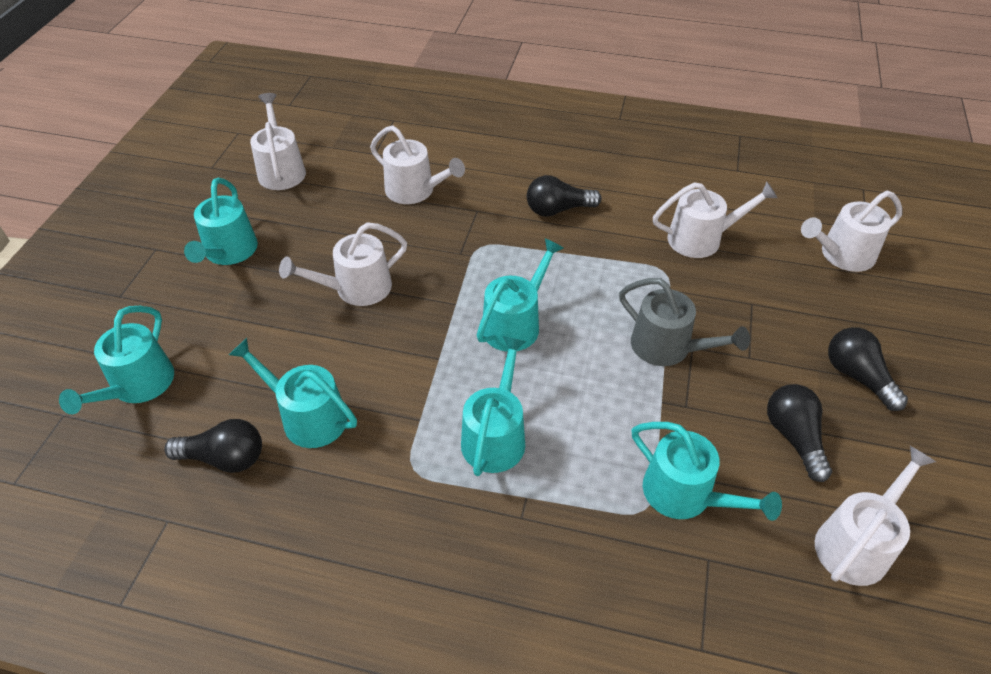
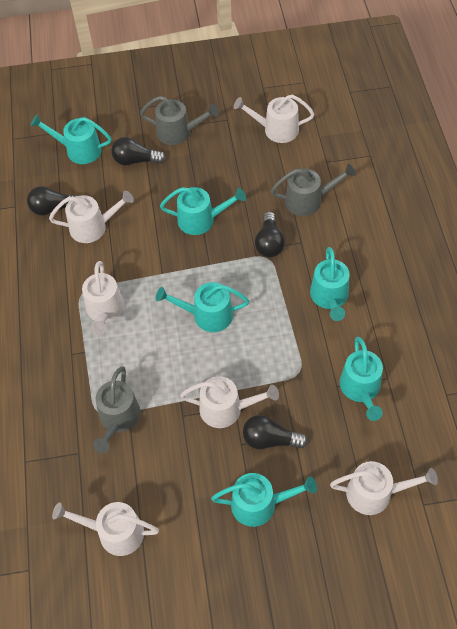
grey watering can: 1 -> 3

